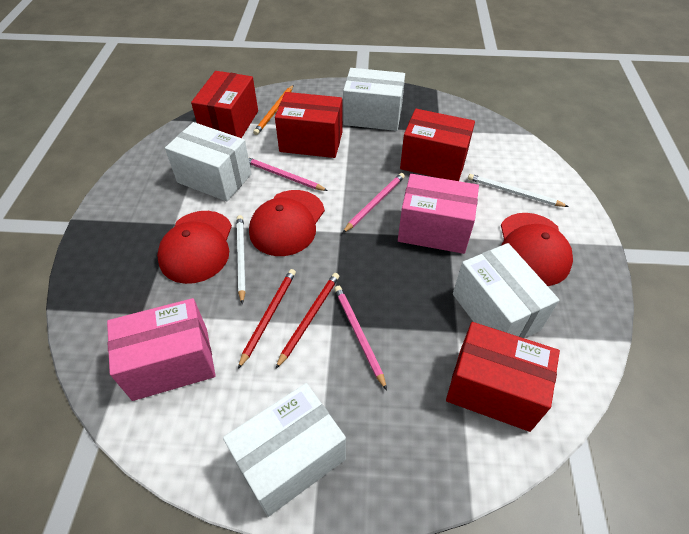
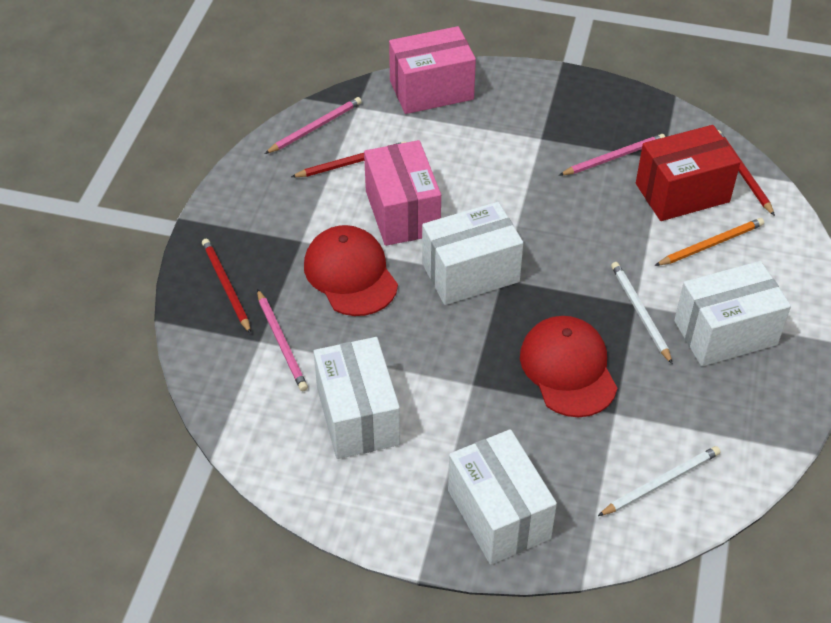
red box: 4 -> 1
red cap: 3 -> 2
red pencil: 2 -> 3

